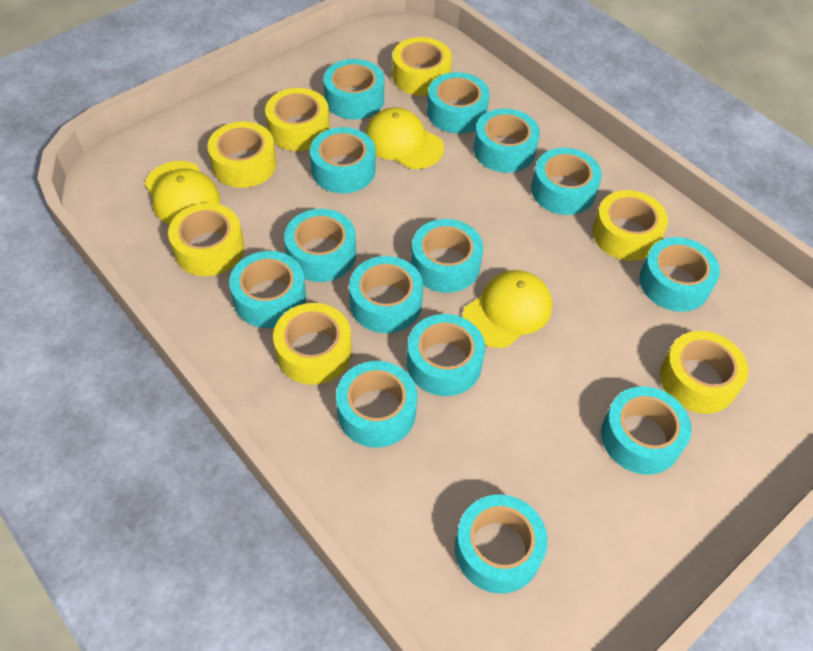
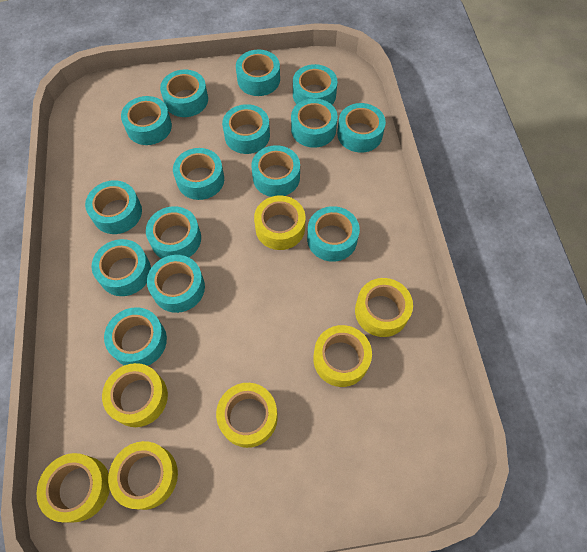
turquoise tape: 14 -> 15
yellow cap: 3 -> 0

